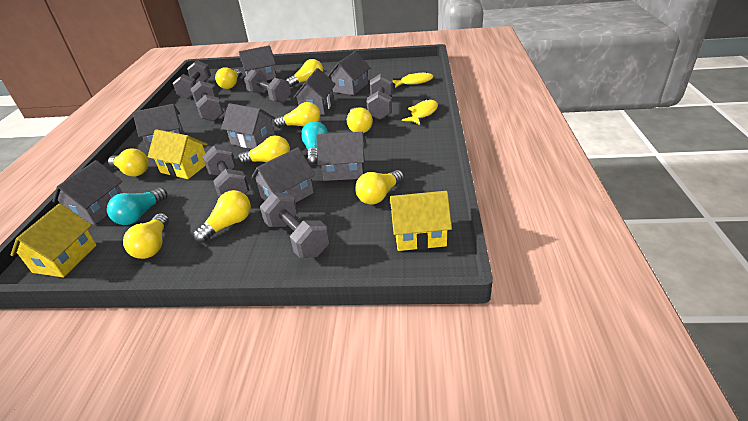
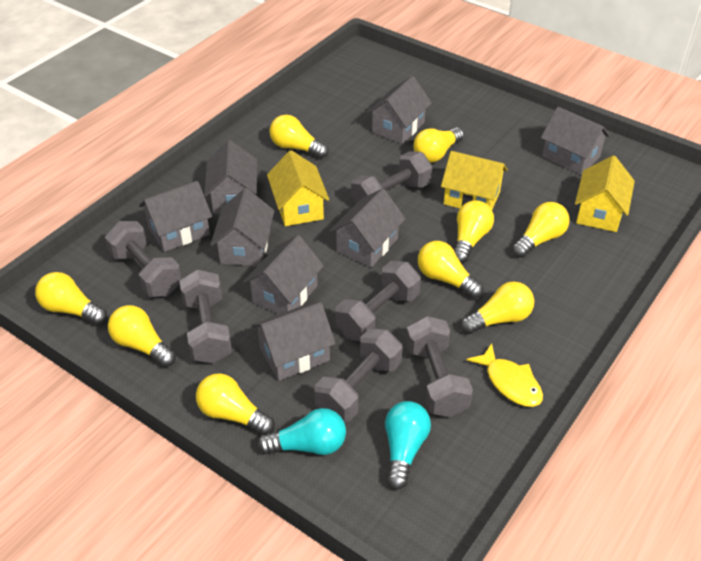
yellow fish: 2 -> 1

